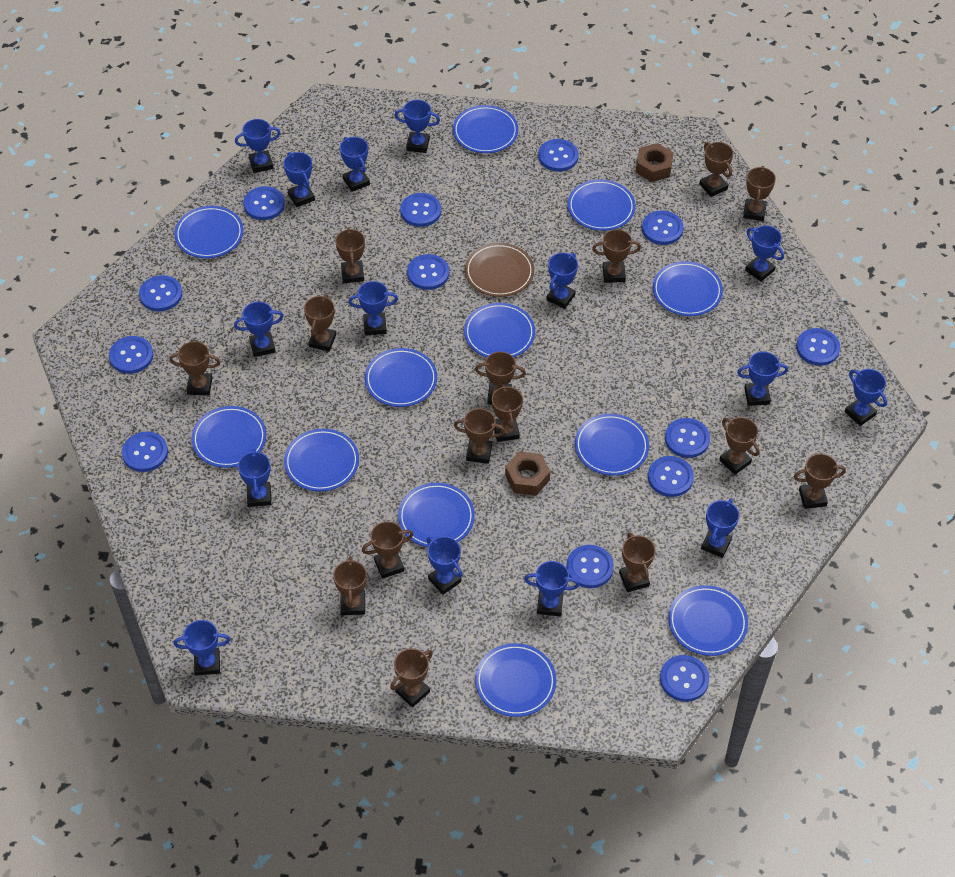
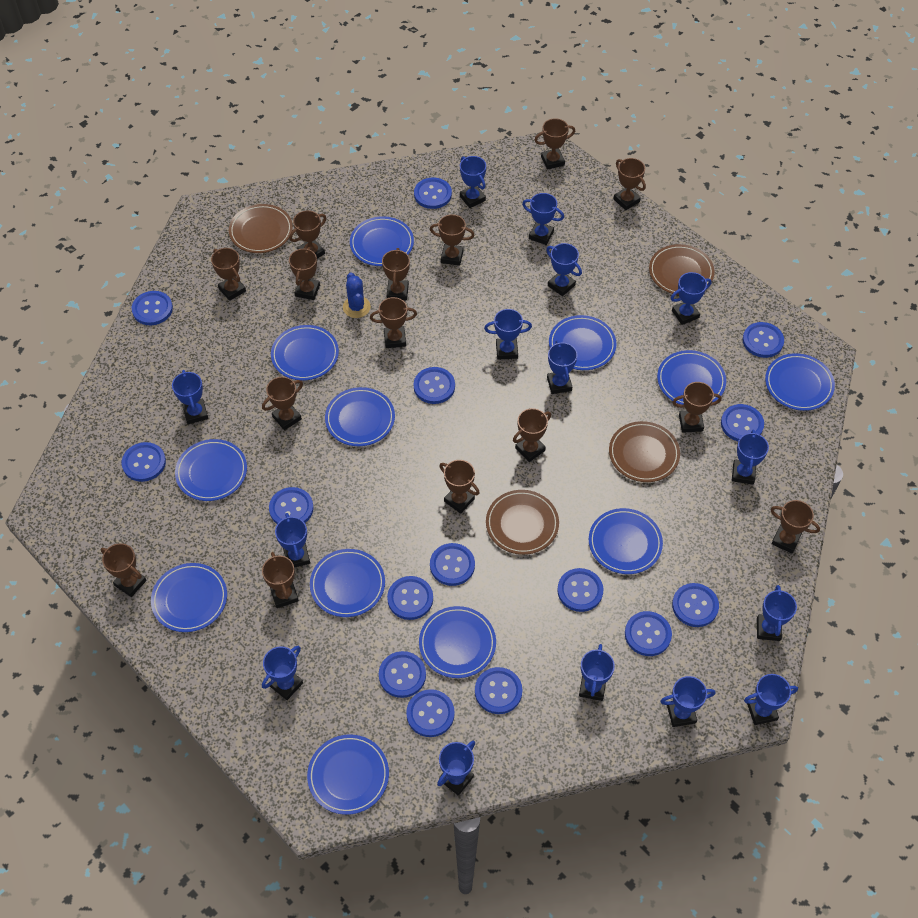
blue button: 13 -> 15
blue cactus: 0 -> 1
brown nut: 2 -> 0
brown plate: 1 -> 4

